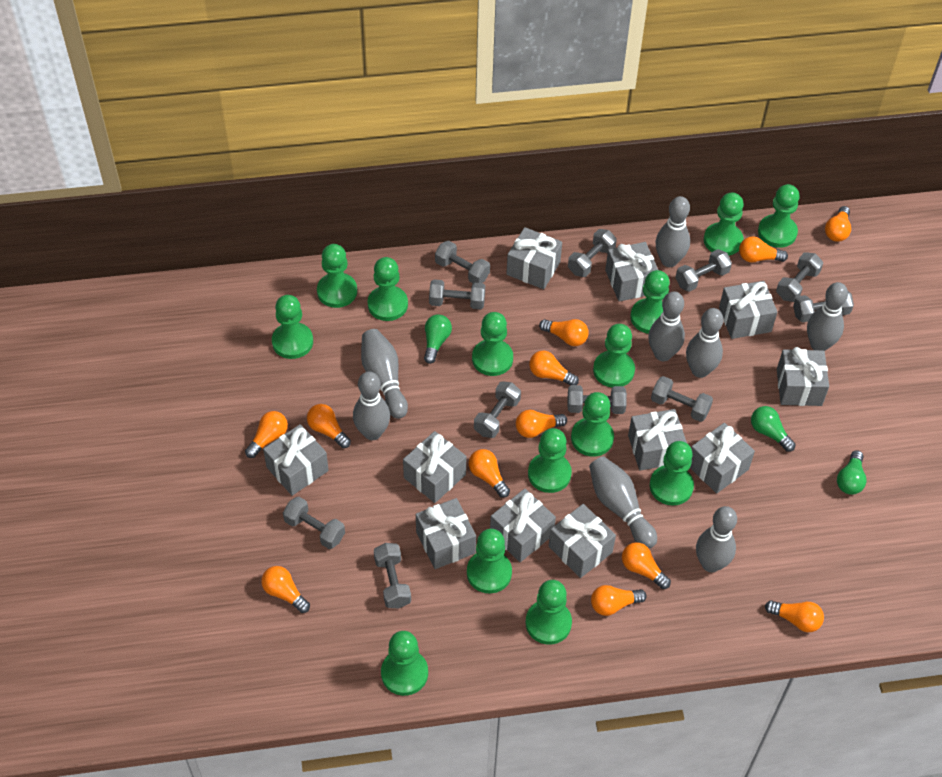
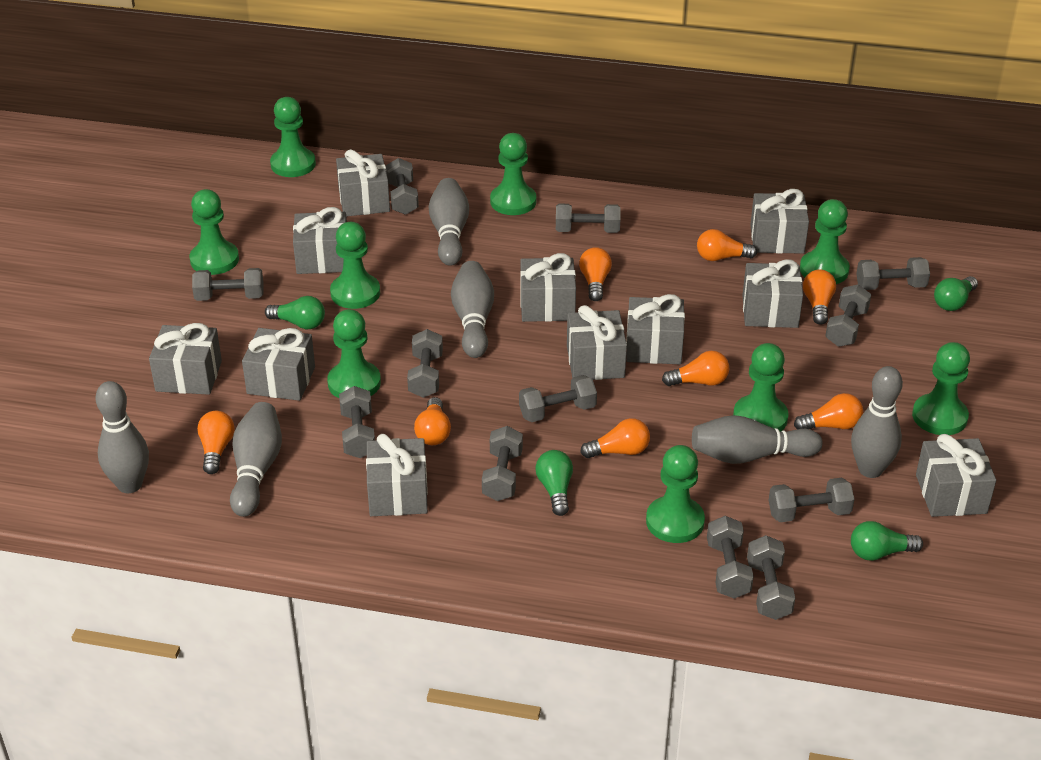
green light bulb: 3 -> 4
green pawn: 14 -> 9
grey bowling pin: 8 -> 6
grey dumbbell: 11 -> 12
orange light bulb: 12 -> 8

